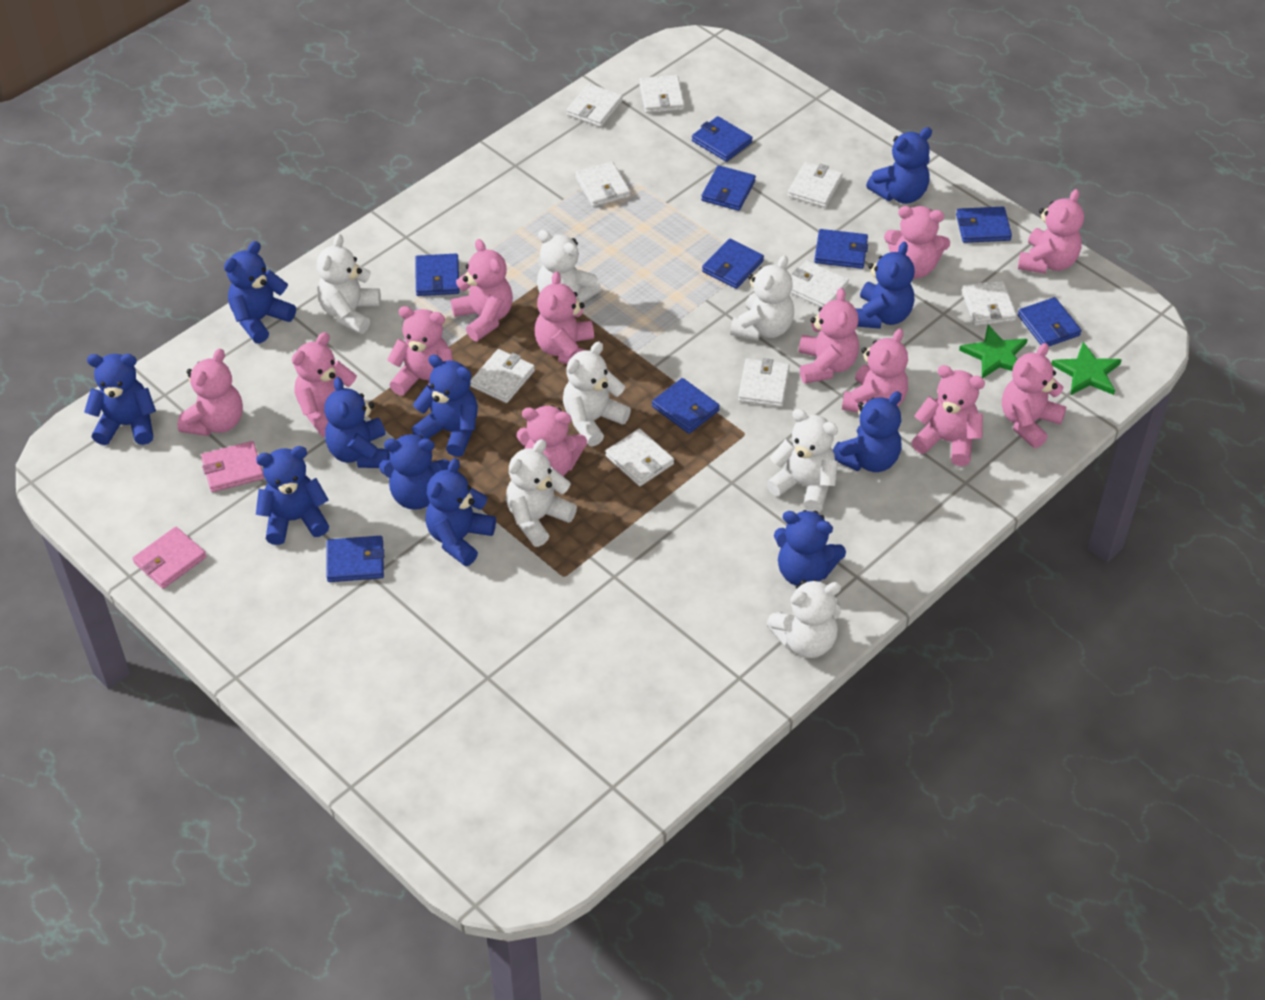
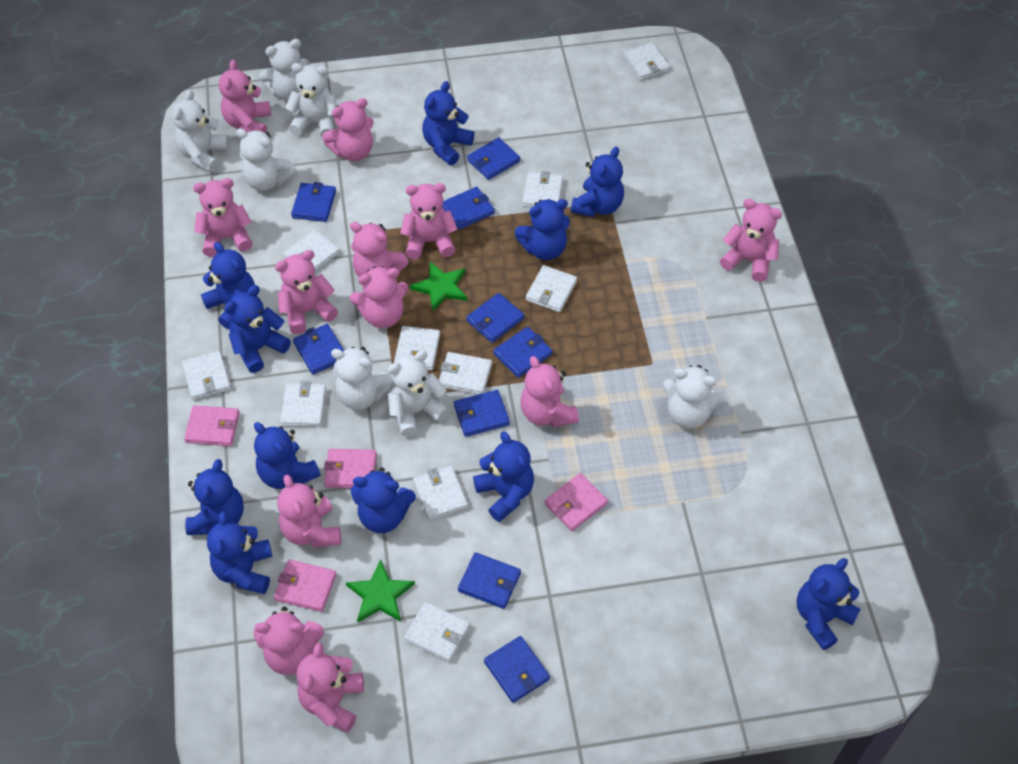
pink wallet: 2 -> 4
white wallet: 9 -> 10

